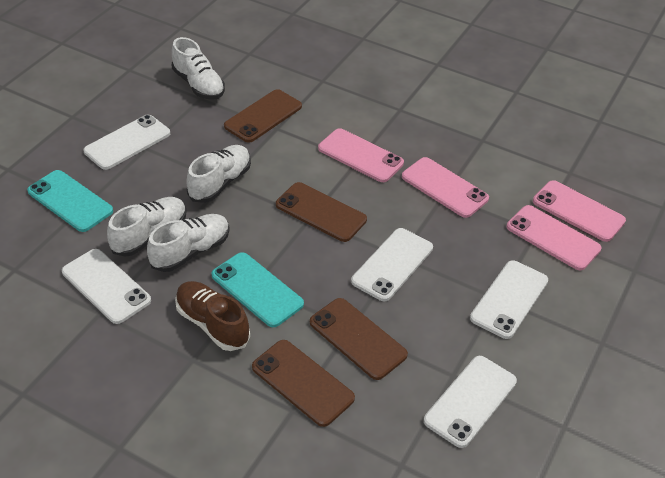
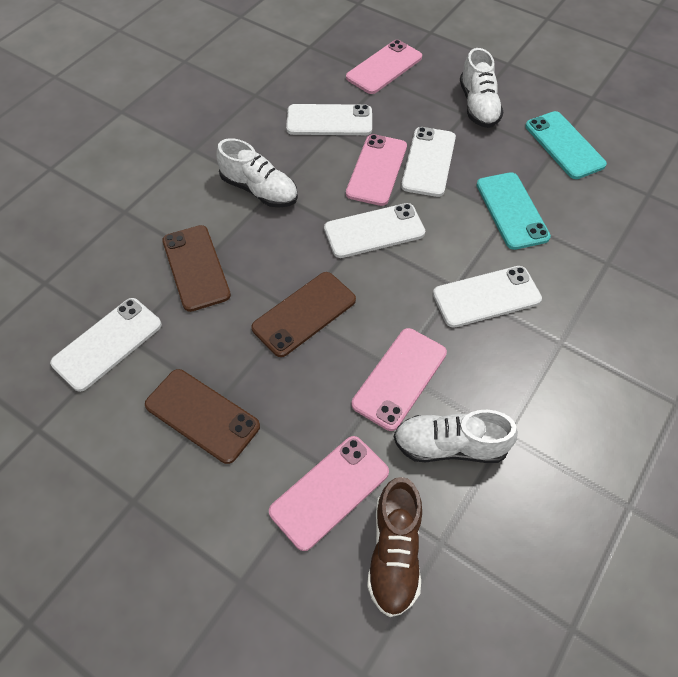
brown phone: 4 -> 3
white shoe: 4 -> 3

